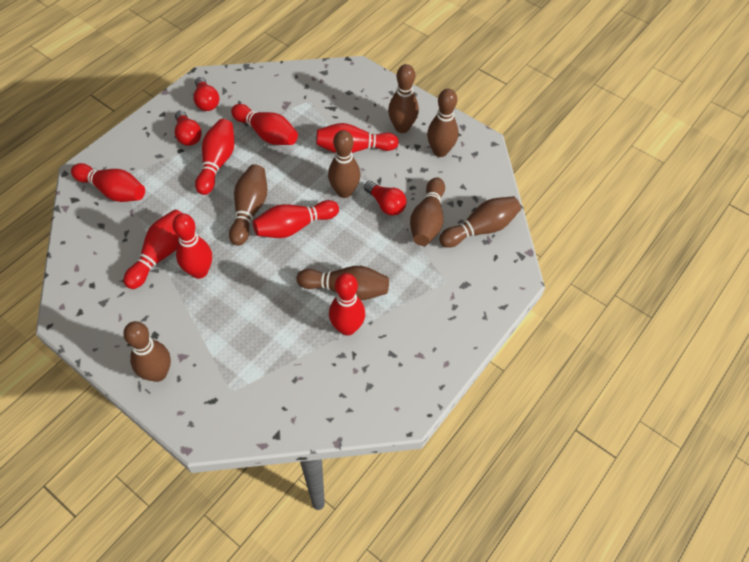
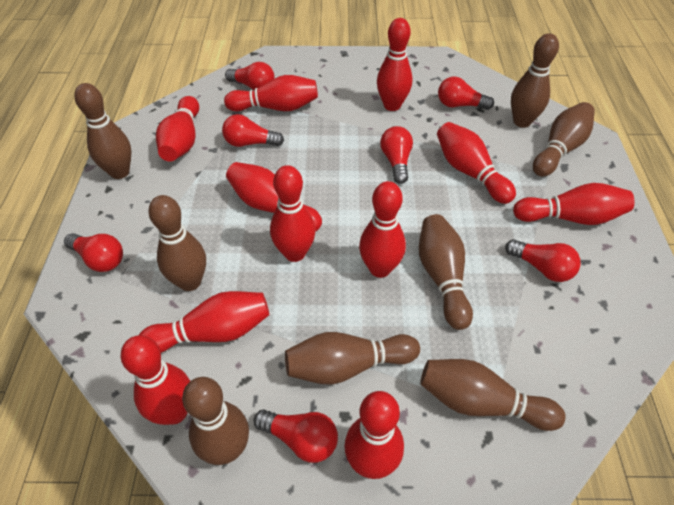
red bowling pin: 8 -> 11
red light bulb: 3 -> 7

